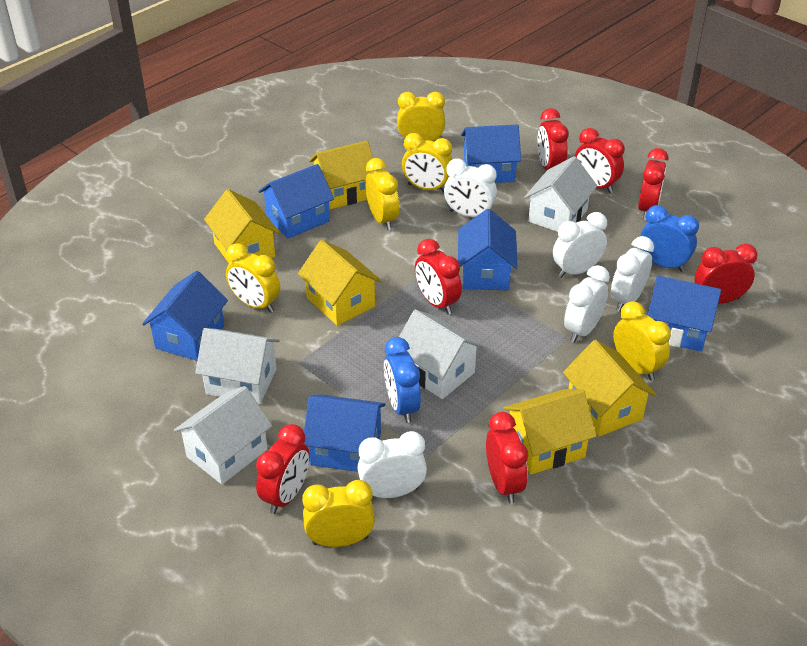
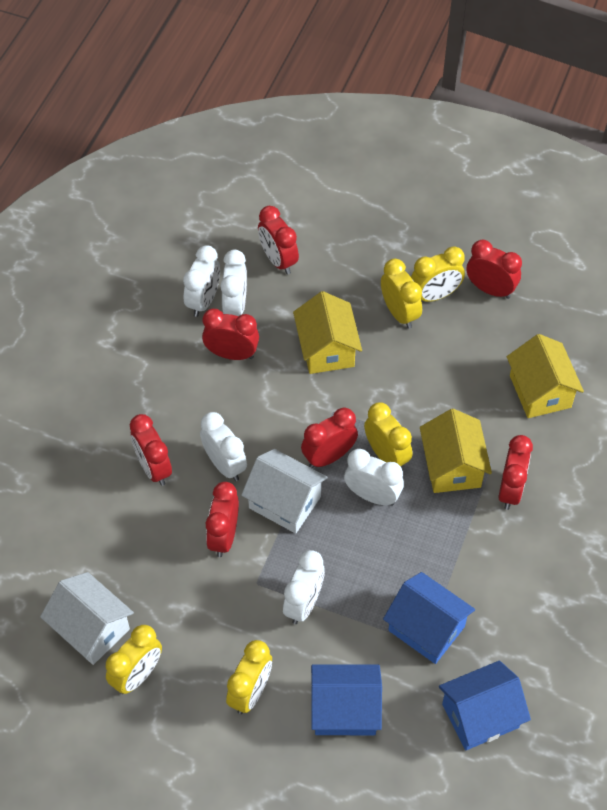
blue clock: 2 -> 0
blue house: 6 -> 3
white house: 4 -> 2
yellow clock: 6 -> 5
yellow house: 5 -> 3

